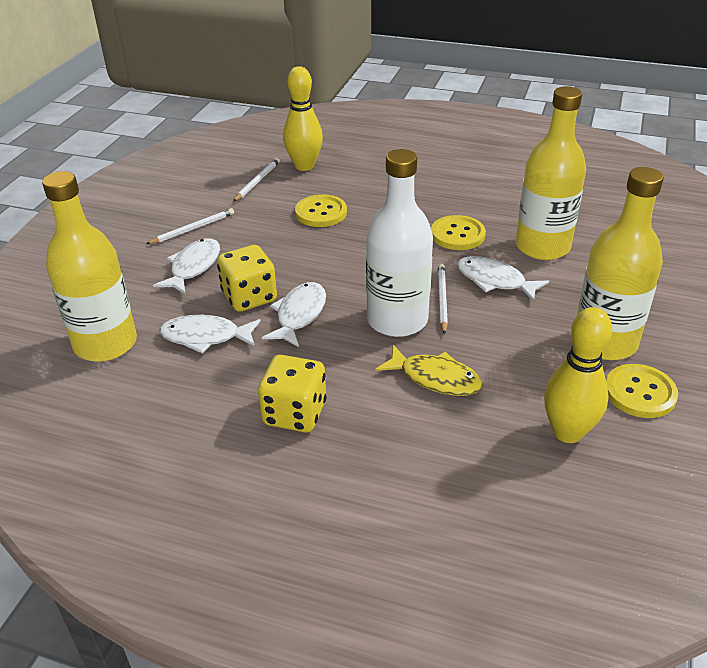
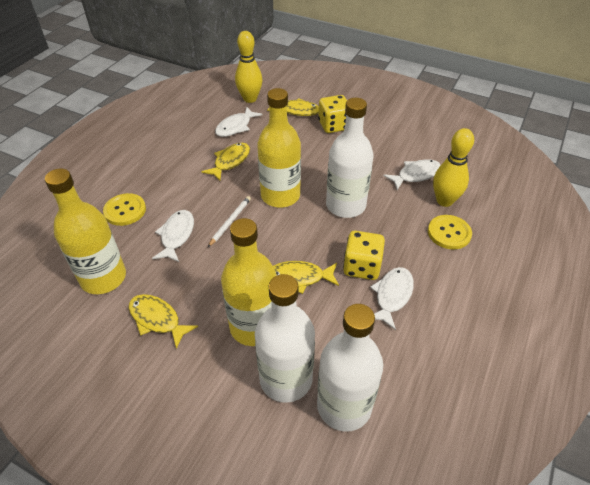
white bottle: 1 -> 3
white pencil: 3 -> 1
yellow button: 3 -> 2
yellow fish: 1 -> 4

